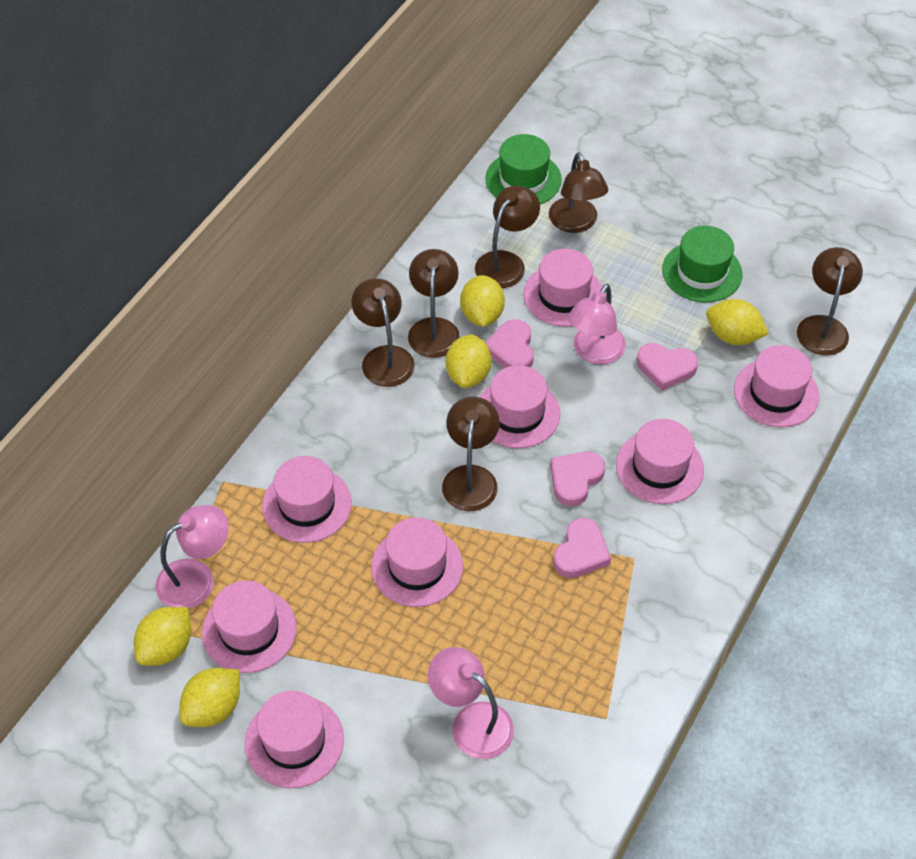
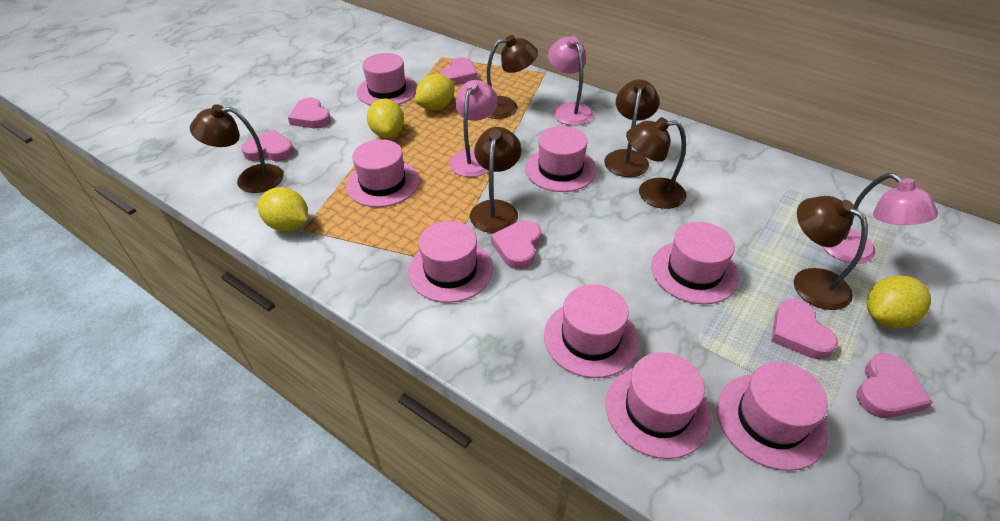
green hat: 2 -> 0
pink heart: 4 -> 6
yellow lemon: 5 -> 4

